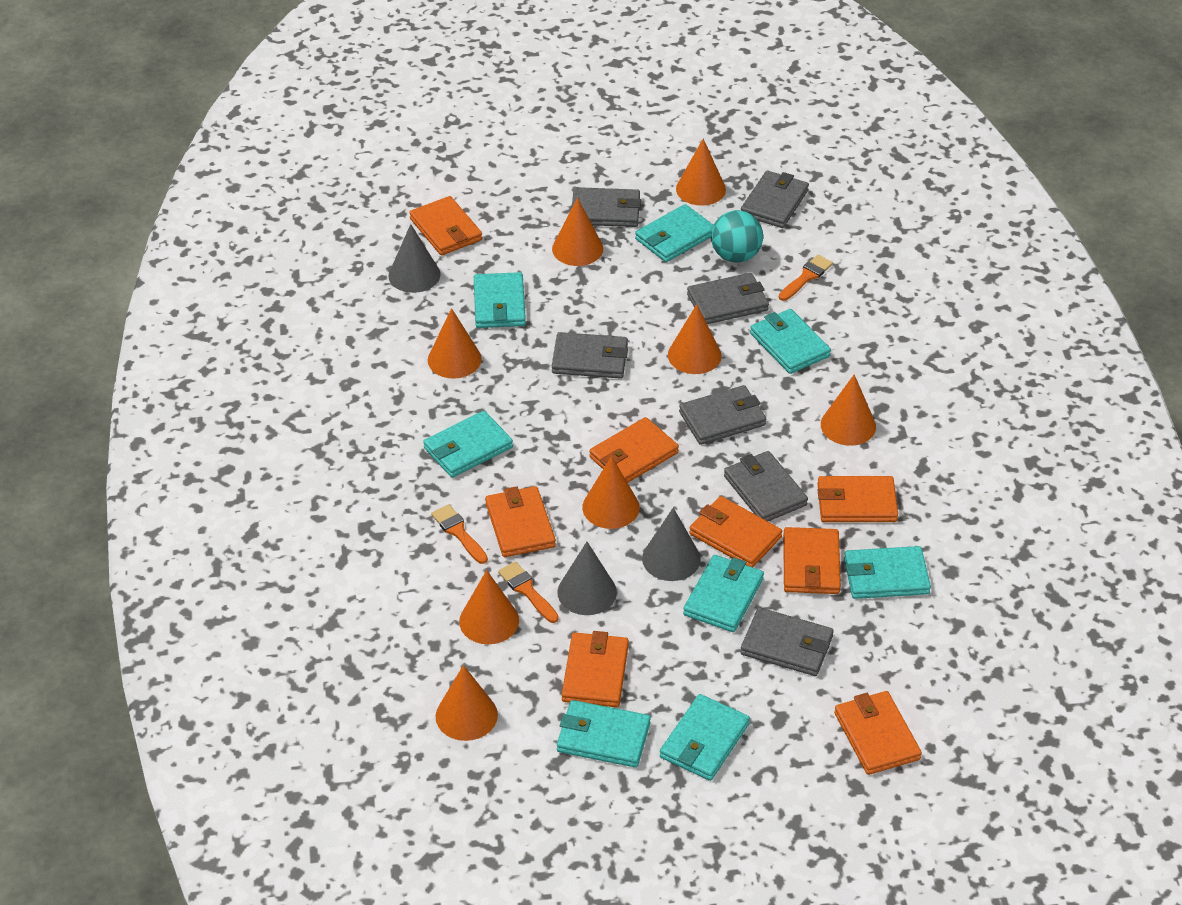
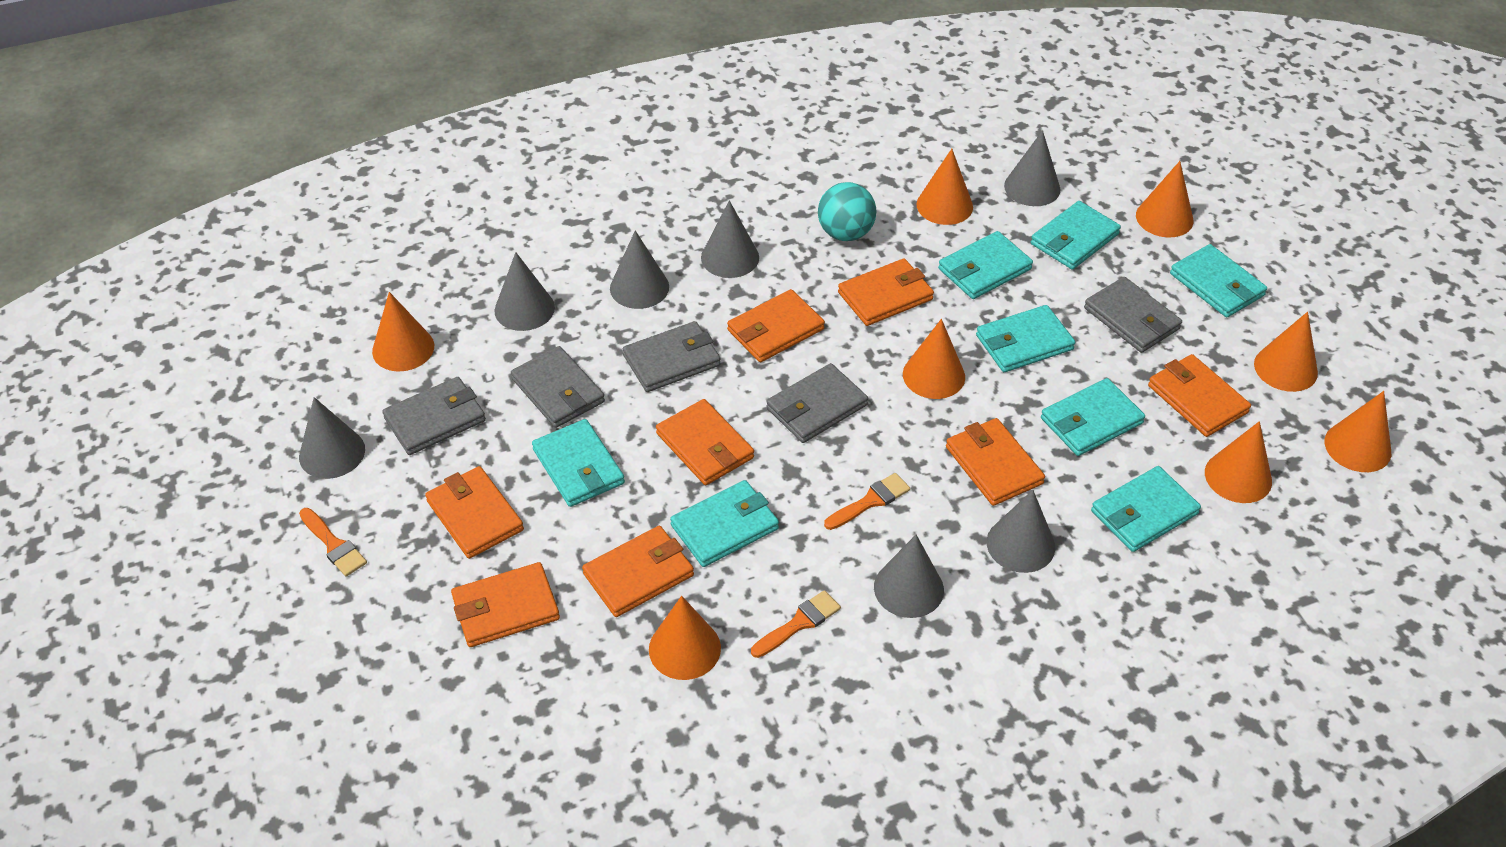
grey cone: 3 -> 7
grey wallet: 7 -> 5

